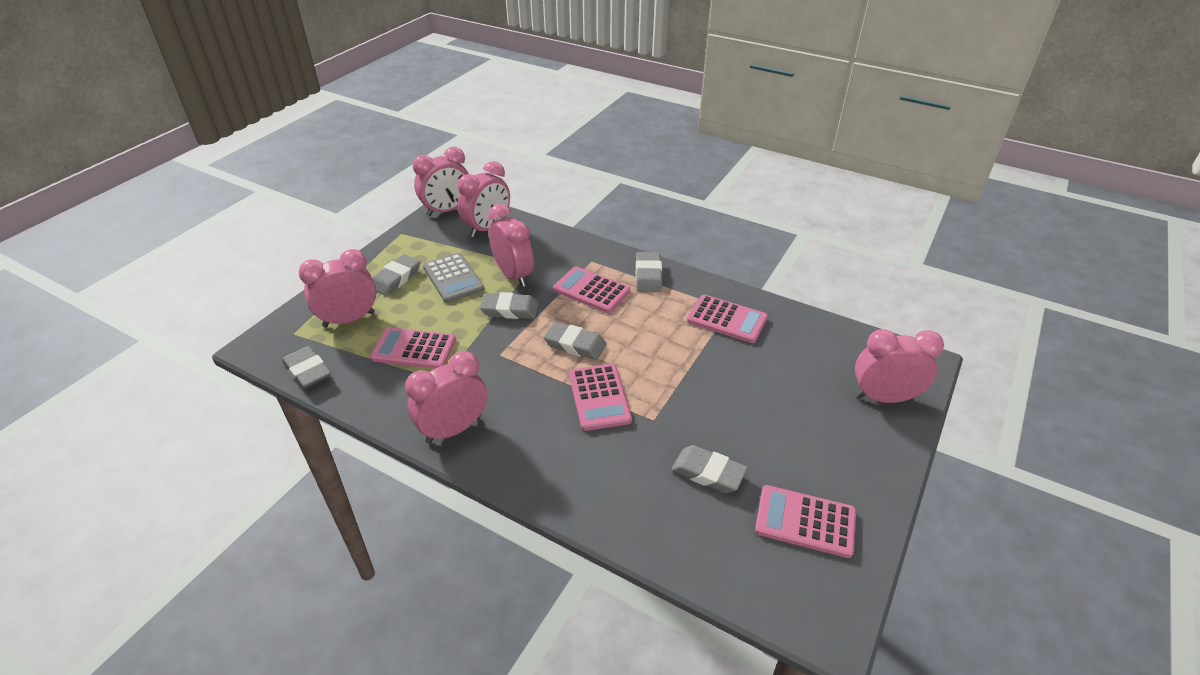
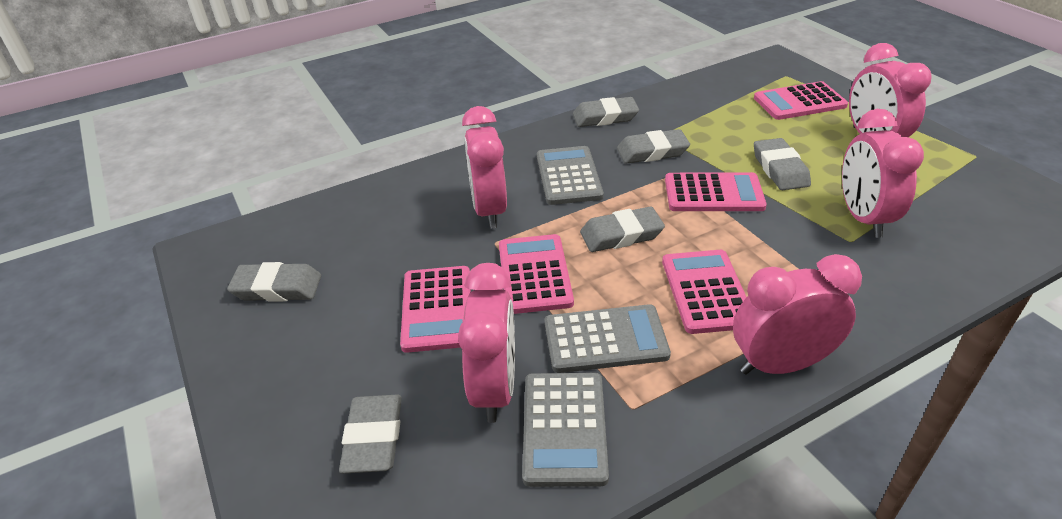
grey calculator: 1 -> 3
pink clock: 6 -> 5

